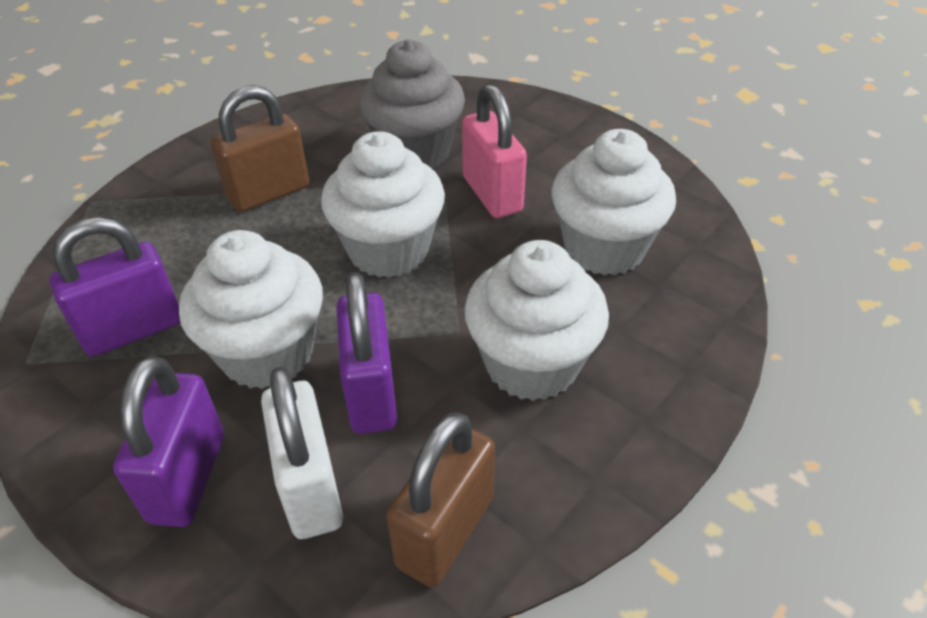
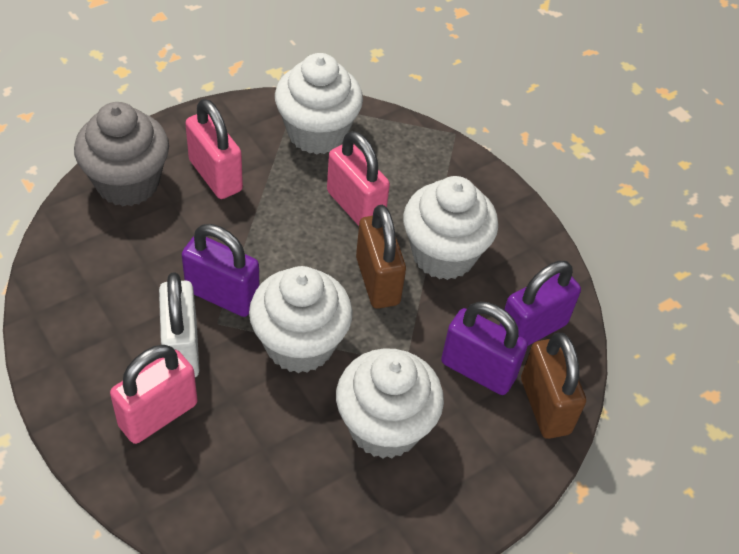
pink padlock: 1 -> 3

